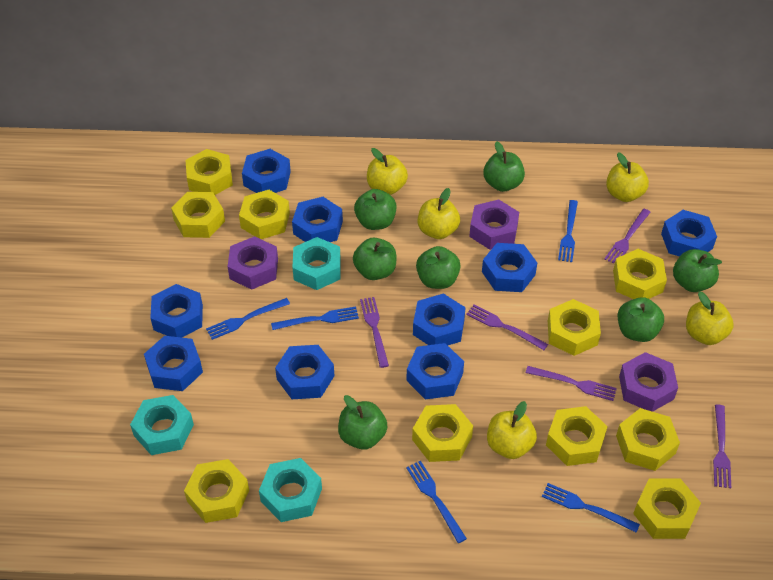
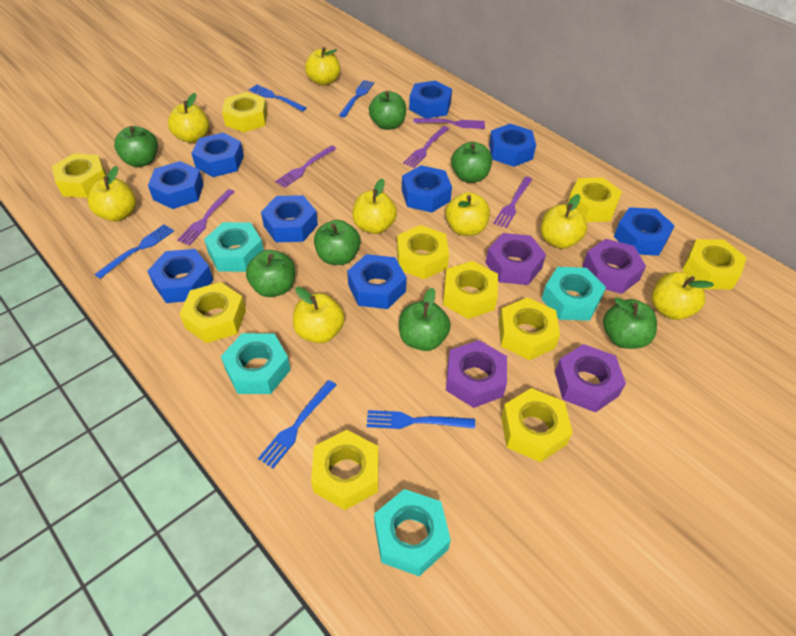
purple nut: 3 -> 4
turquoise nut: 3 -> 4
yellow apple: 5 -> 8

